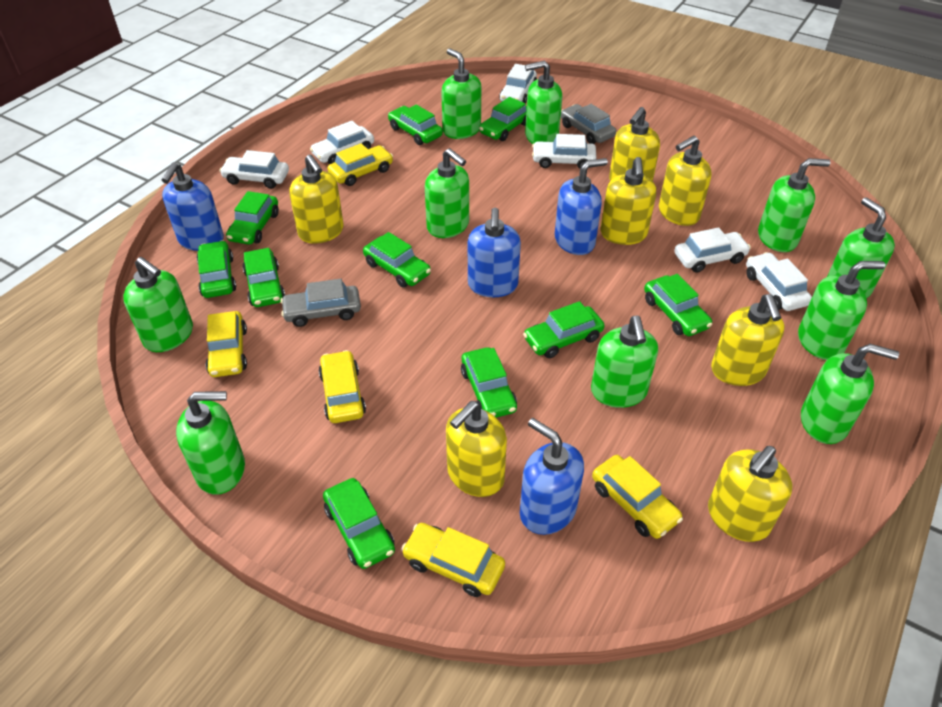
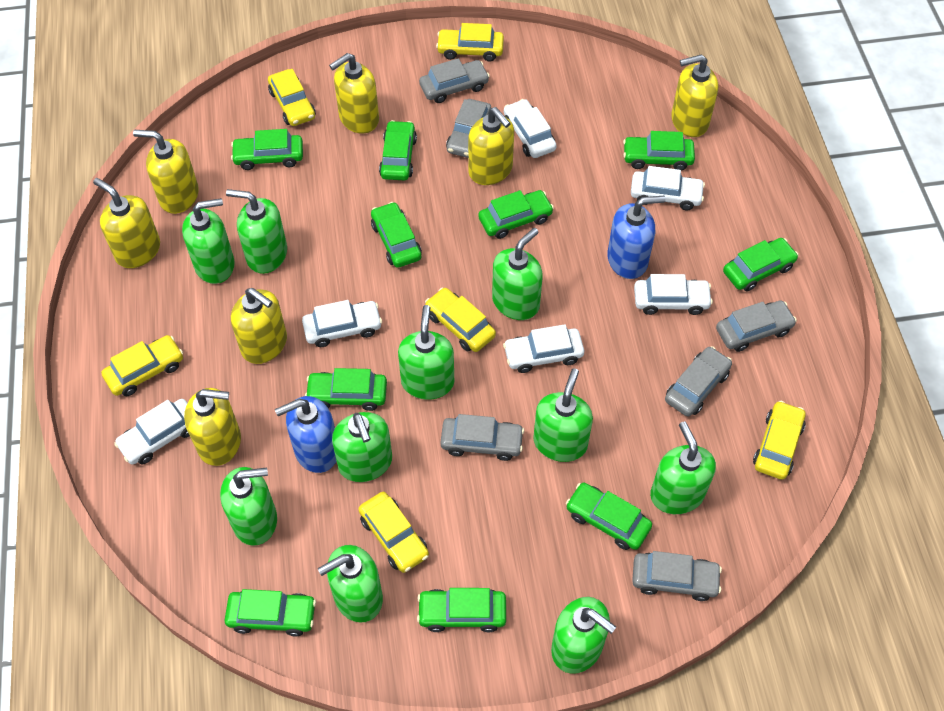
blue soap dispenser: 4 -> 2
grey car: 2 -> 6
yellow car: 5 -> 6

